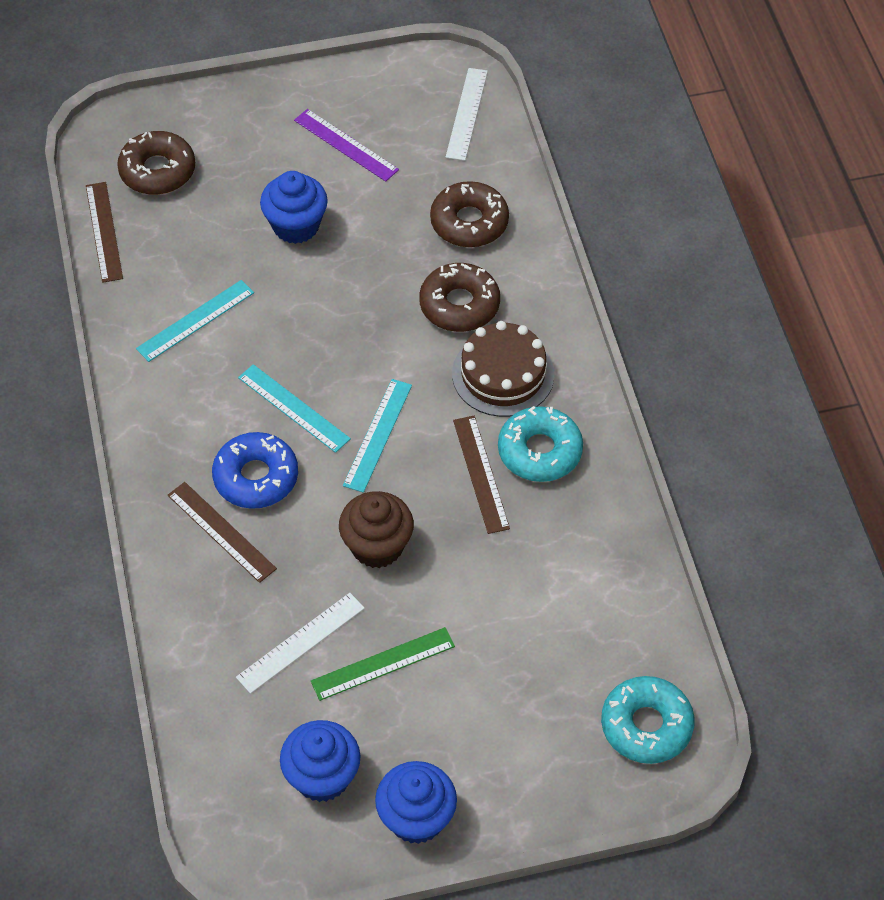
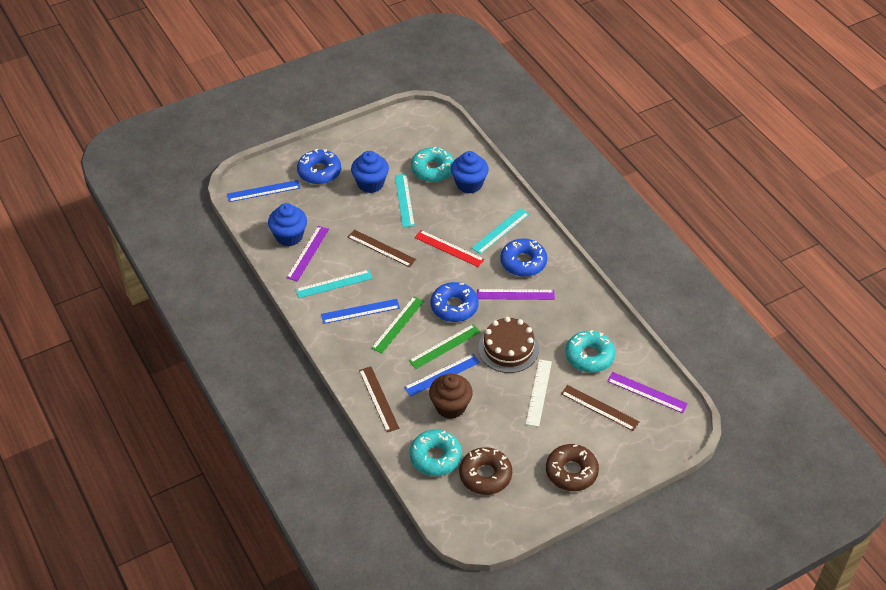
blue donut: 1 -> 3
blue ruler: 0 -> 3
brown donut: 3 -> 2
green ruler: 1 -> 2
purple ruler: 1 -> 3
red ruler: 0 -> 1
turquoise donut: 2 -> 3
white ruler: 2 -> 1

